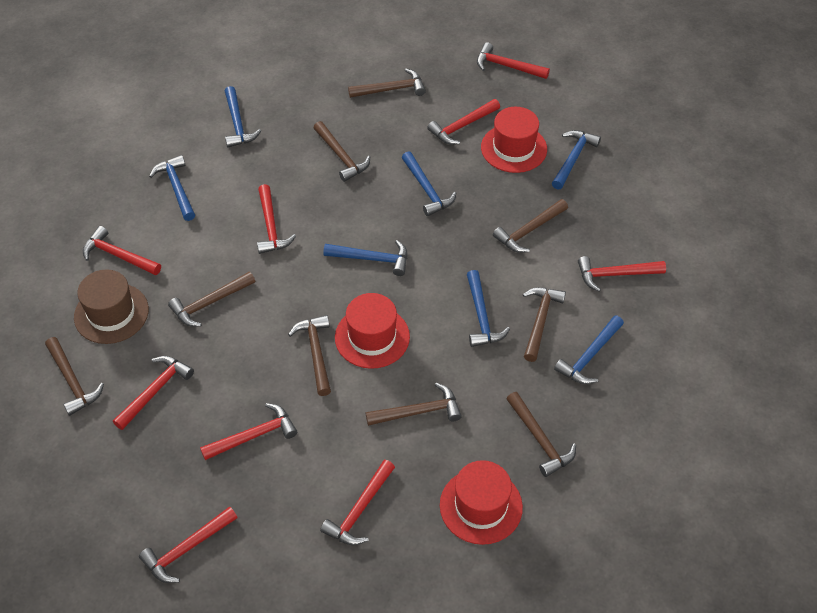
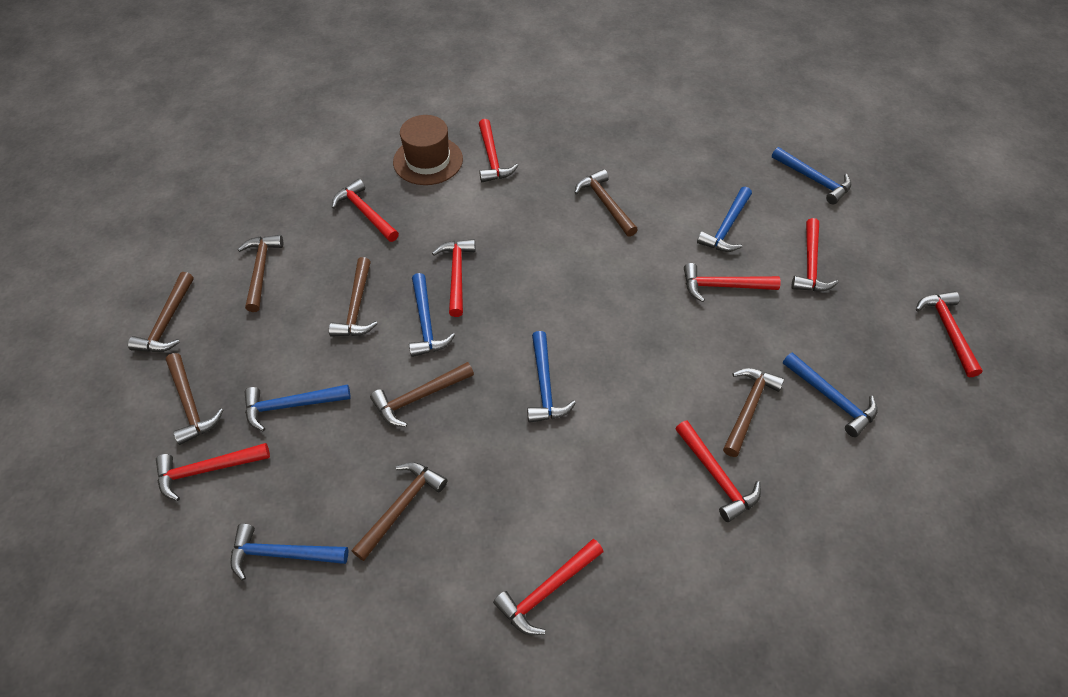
brown hammer: 9 -> 8
red hat: 3 -> 0

